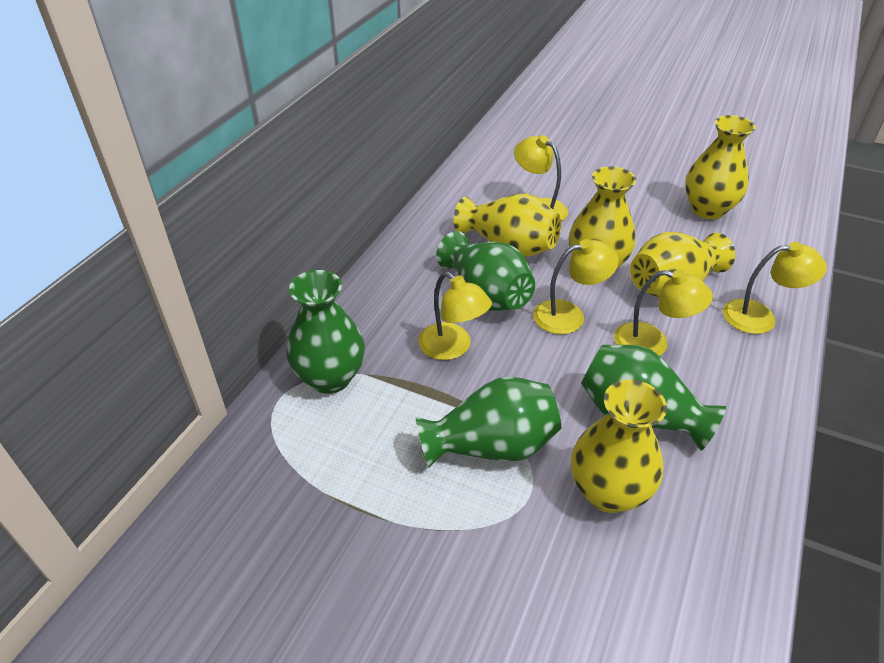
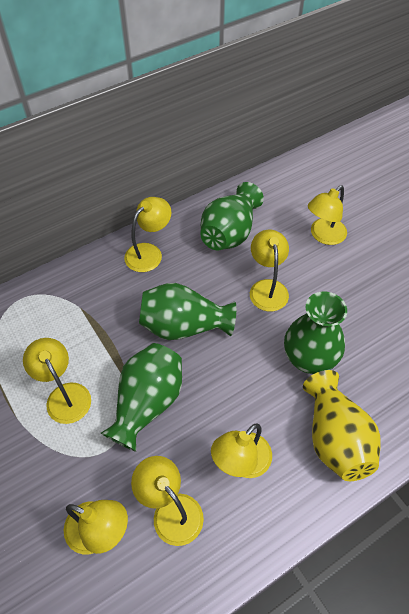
yellow lamp: 5 -> 7
yellow vase: 5 -> 1

